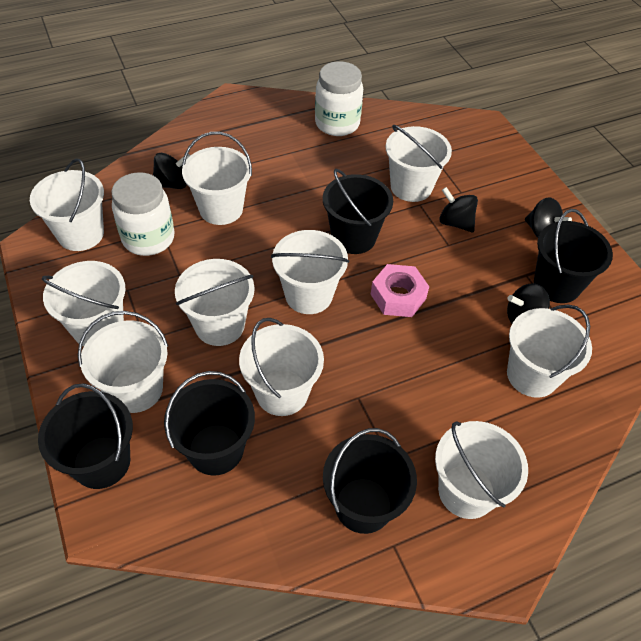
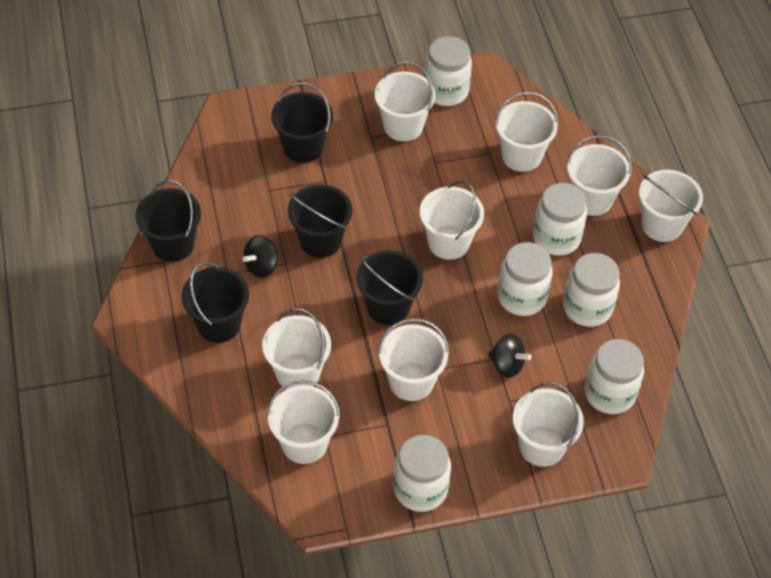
black spinning top: 4 -> 2
pink nut: 1 -> 0
white bucket: 10 -> 9
white jar: 2 -> 6

